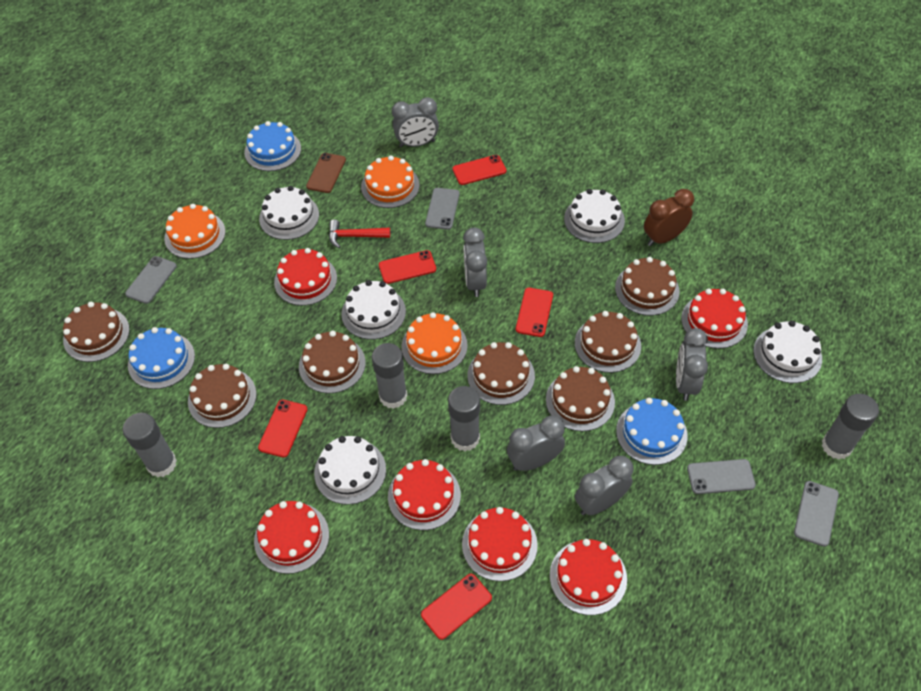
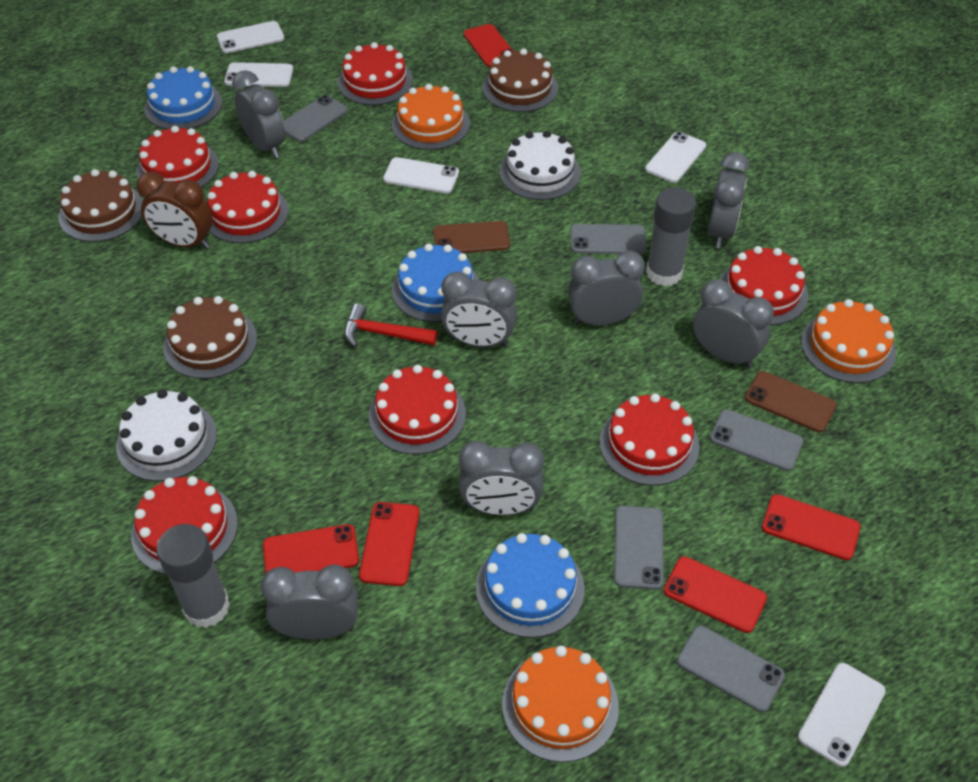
brown cake: 7 -> 3
brown phone: 1 -> 2
grey clock: 5 -> 7
grey glue stick: 4 -> 2
grey phone: 4 -> 5
red cake: 6 -> 7
white cake: 5 -> 2
white phone: 0 -> 5

